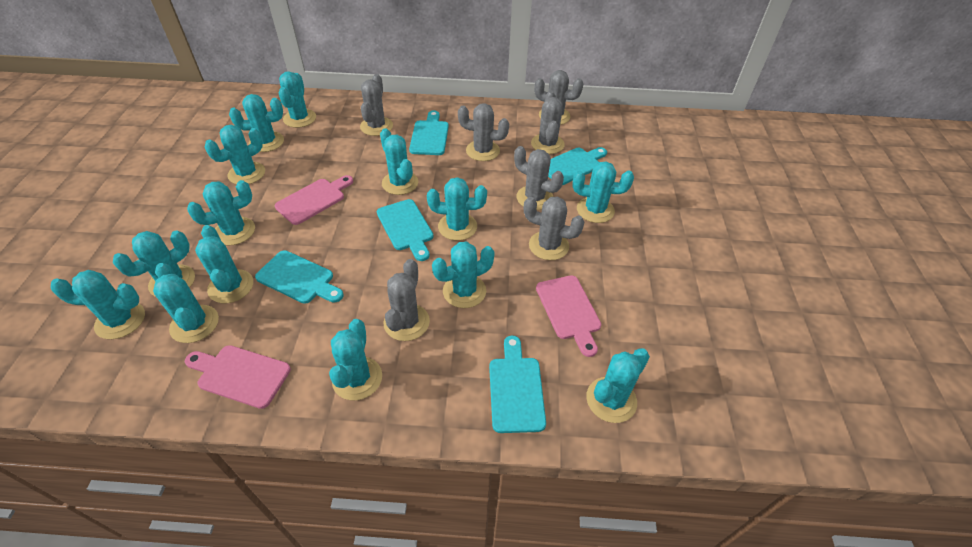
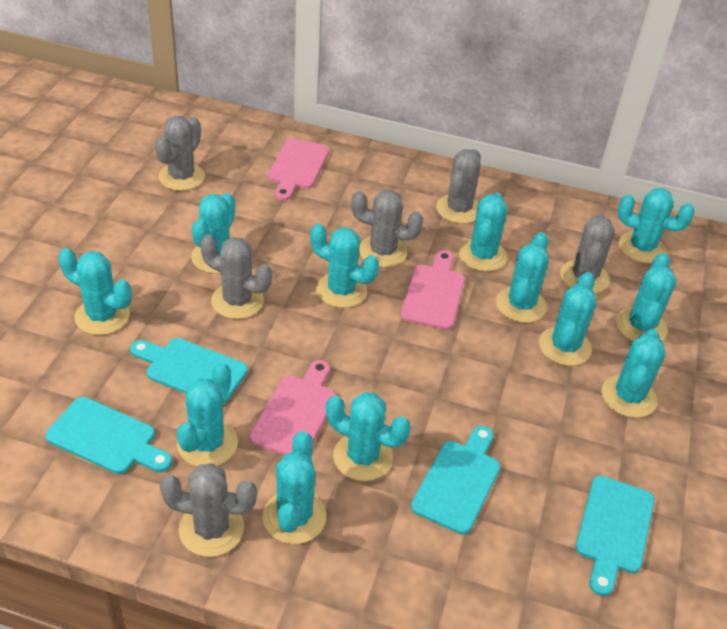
grey cactus: 7 -> 6
turquoise cactus: 14 -> 12
turquoise cutting board: 5 -> 4

